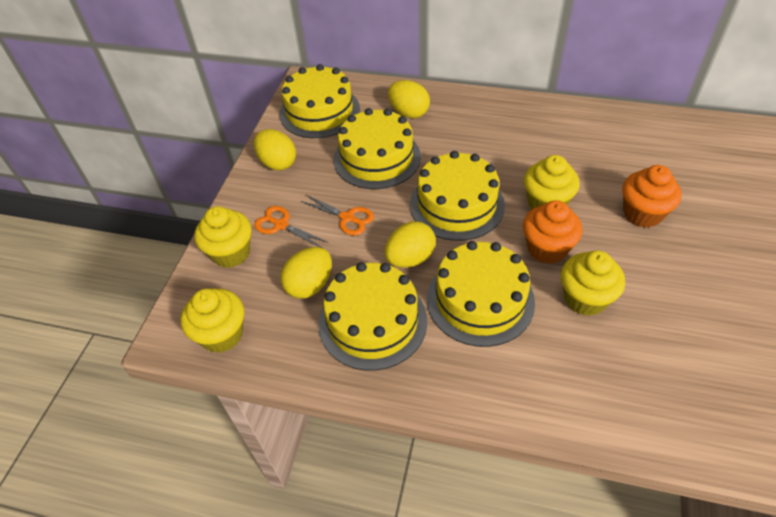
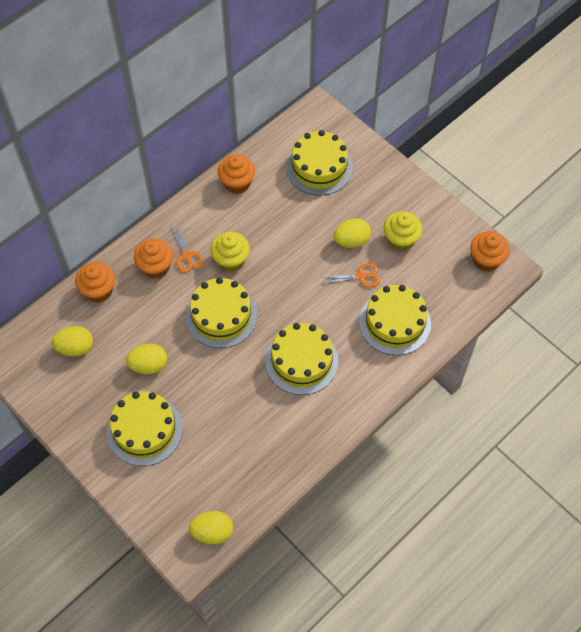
orange cupcake: 2 -> 4
yellow cupcake: 4 -> 2

